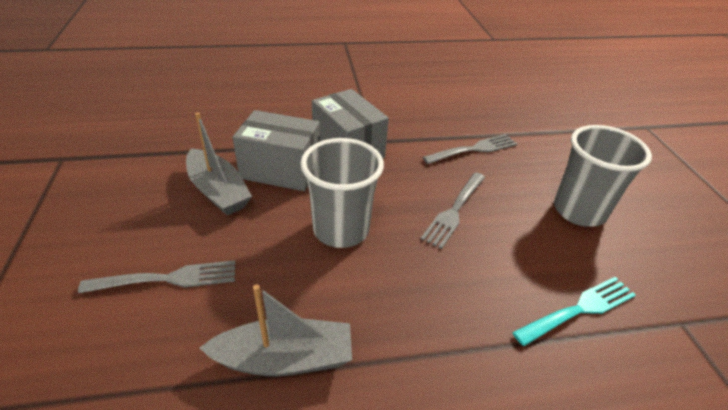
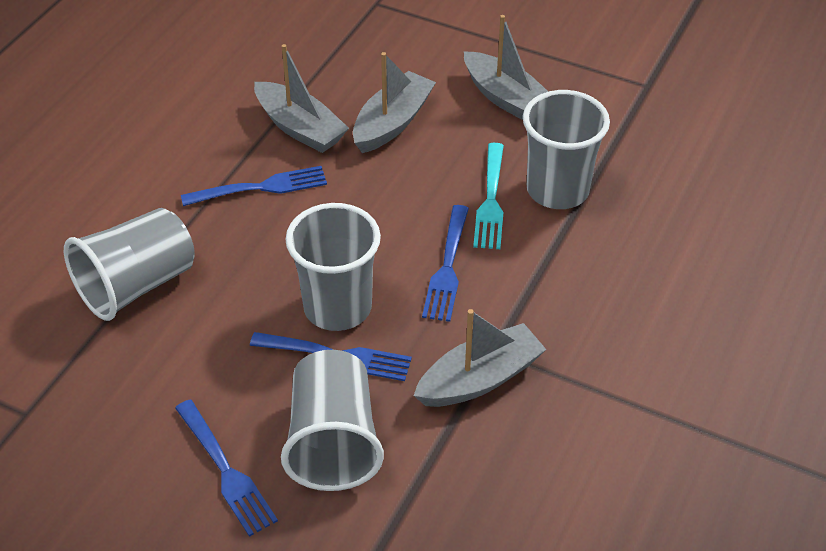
blue fork: 0 -> 4
grey boat: 2 -> 4
grey box: 2 -> 0
grey cup: 2 -> 4
grey fork: 3 -> 0

